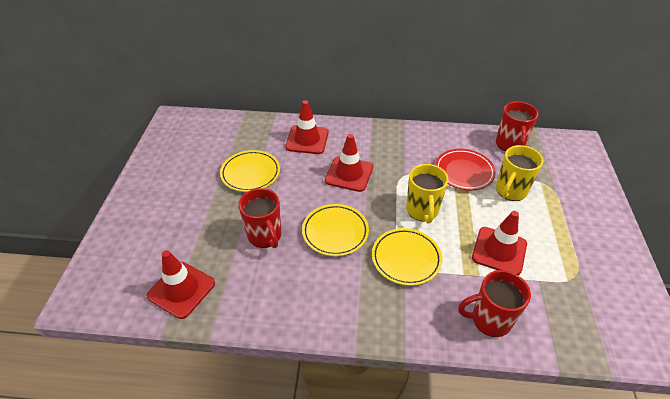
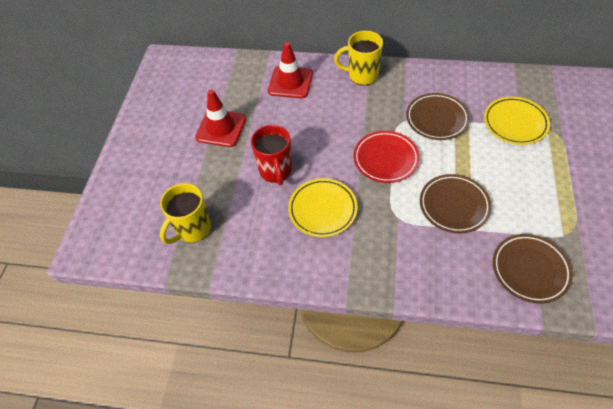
brown plate: 0 -> 3
red mug: 3 -> 1
red traffic cone: 4 -> 2
yellow plate: 3 -> 2

